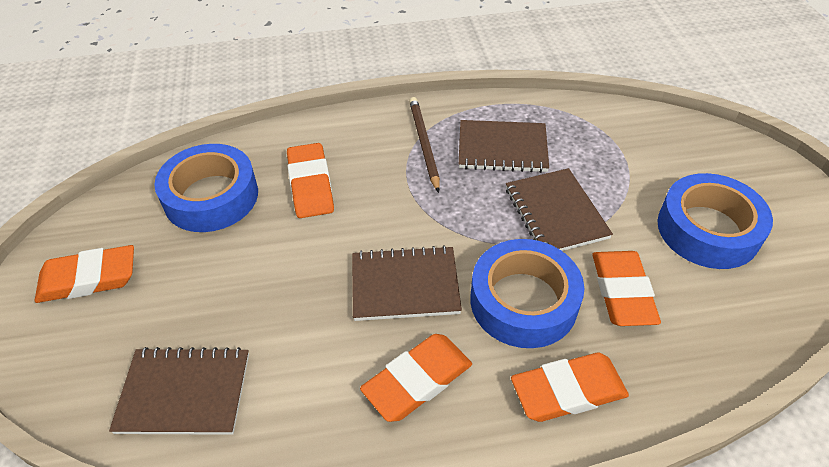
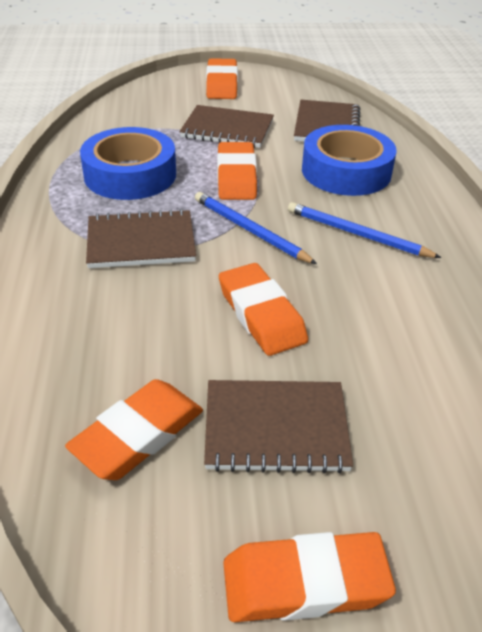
blue pencil: 0 -> 2
blue tape: 3 -> 2
brown pencil: 1 -> 0

